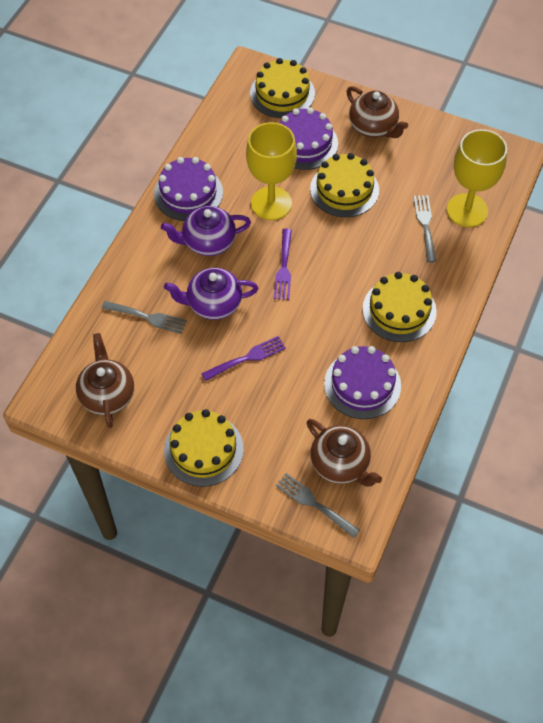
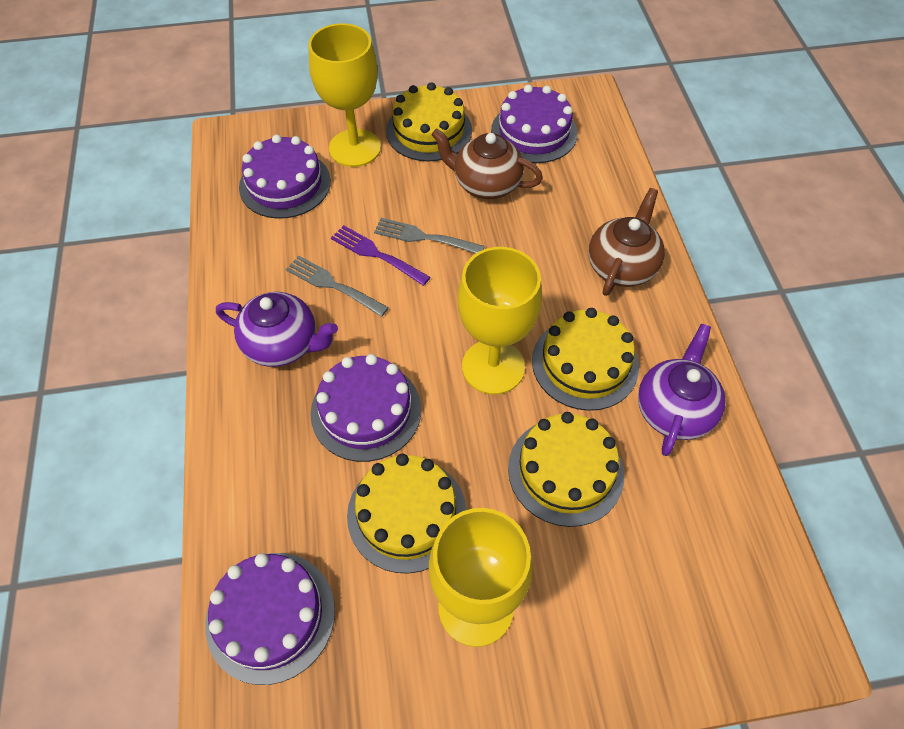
brown teapot: 3 -> 2
grey fork: 3 -> 2
purple cake: 3 -> 4
purple fork: 2 -> 1
yellow goblet: 2 -> 3

